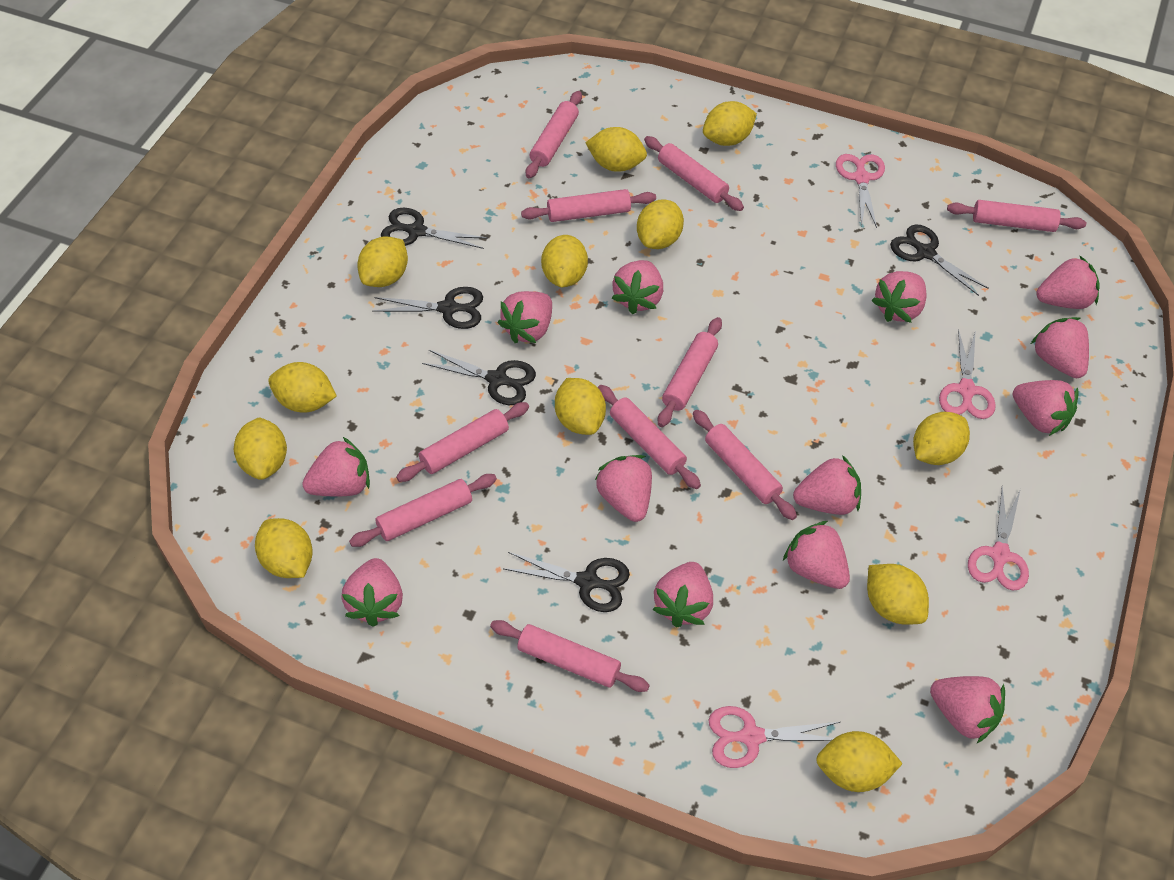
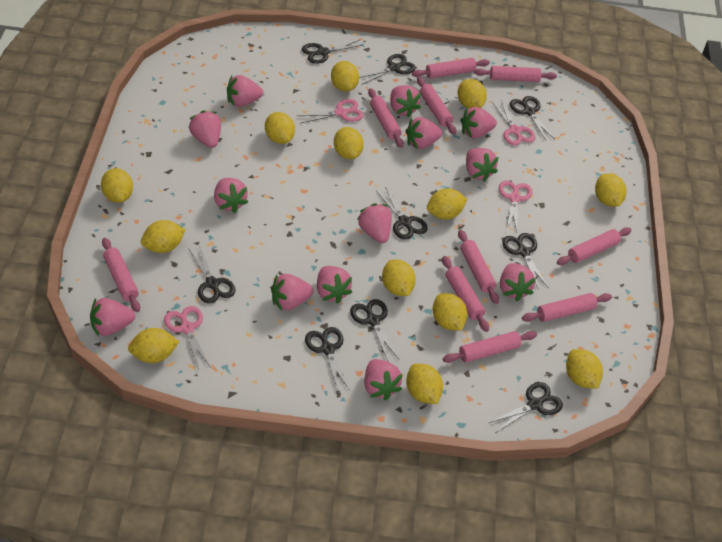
black scissors: 5 -> 9
yellow lemon: 12 -> 13

